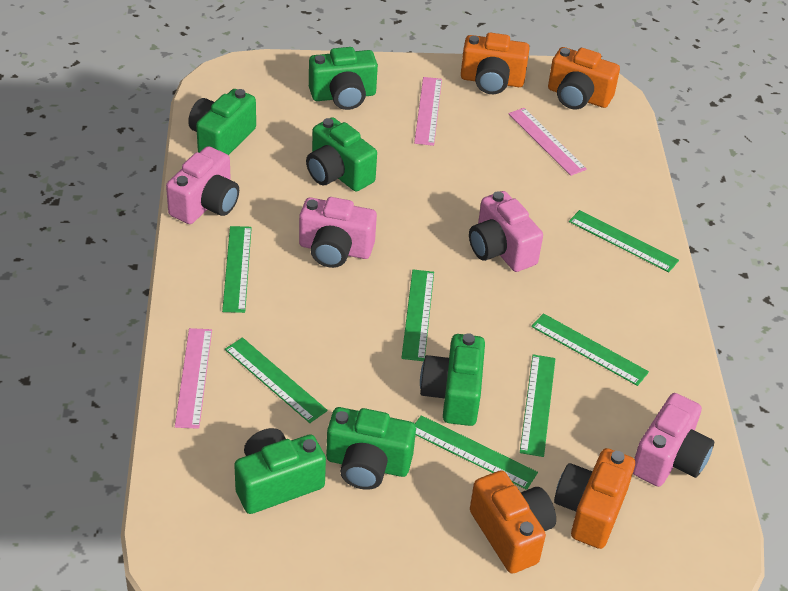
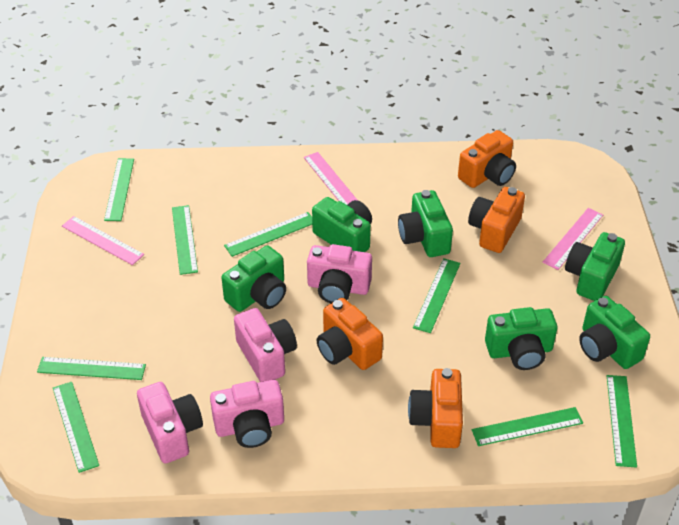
green ruler: 7 -> 8

